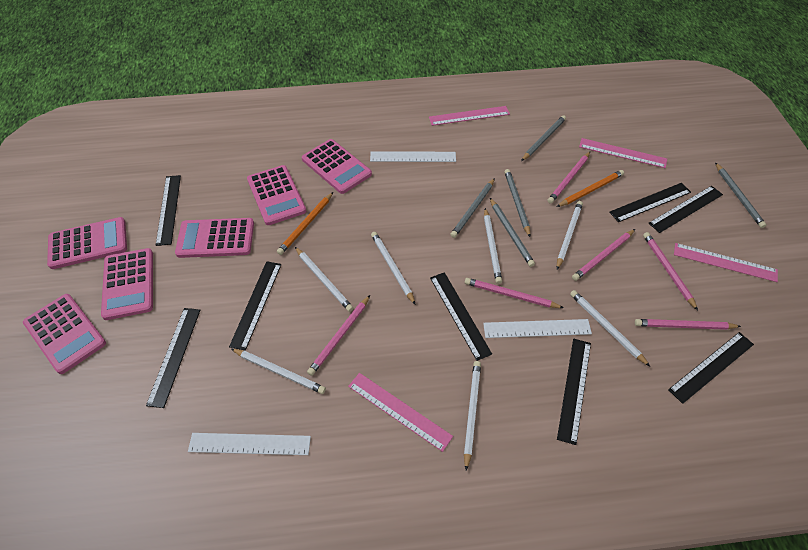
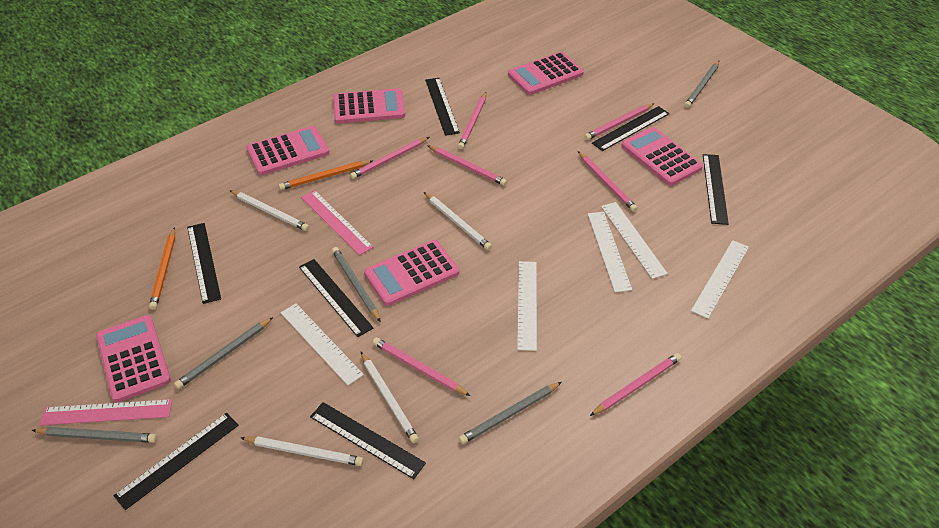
black ruler: 8 -> 7
pink pencil: 6 -> 7
pink ruler: 4 -> 2
white pencil: 7 -> 4
white ruler: 3 -> 5

